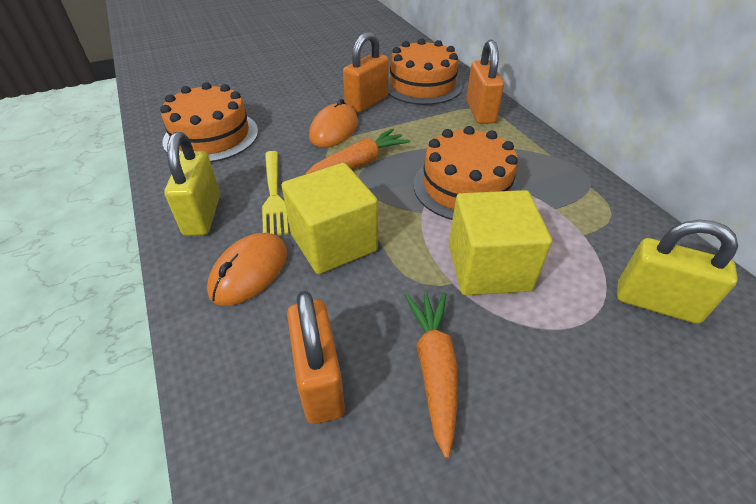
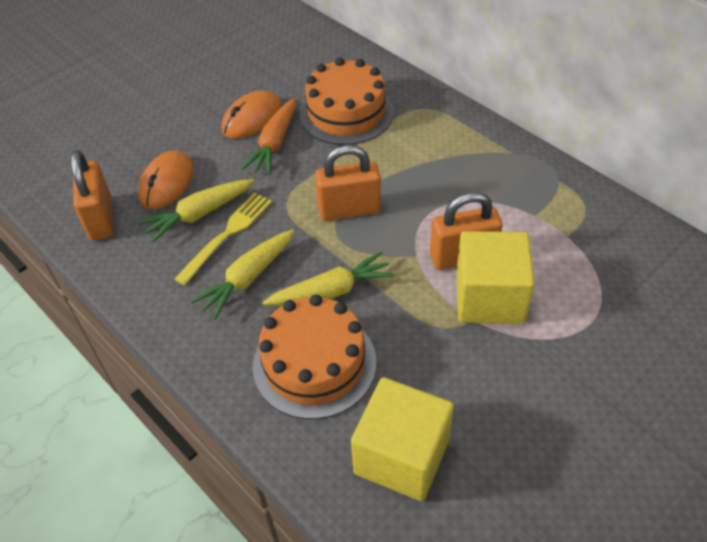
orange cake: 3 -> 2
orange carrot: 2 -> 1
yellow carrot: 0 -> 3
yellow padlock: 2 -> 0

